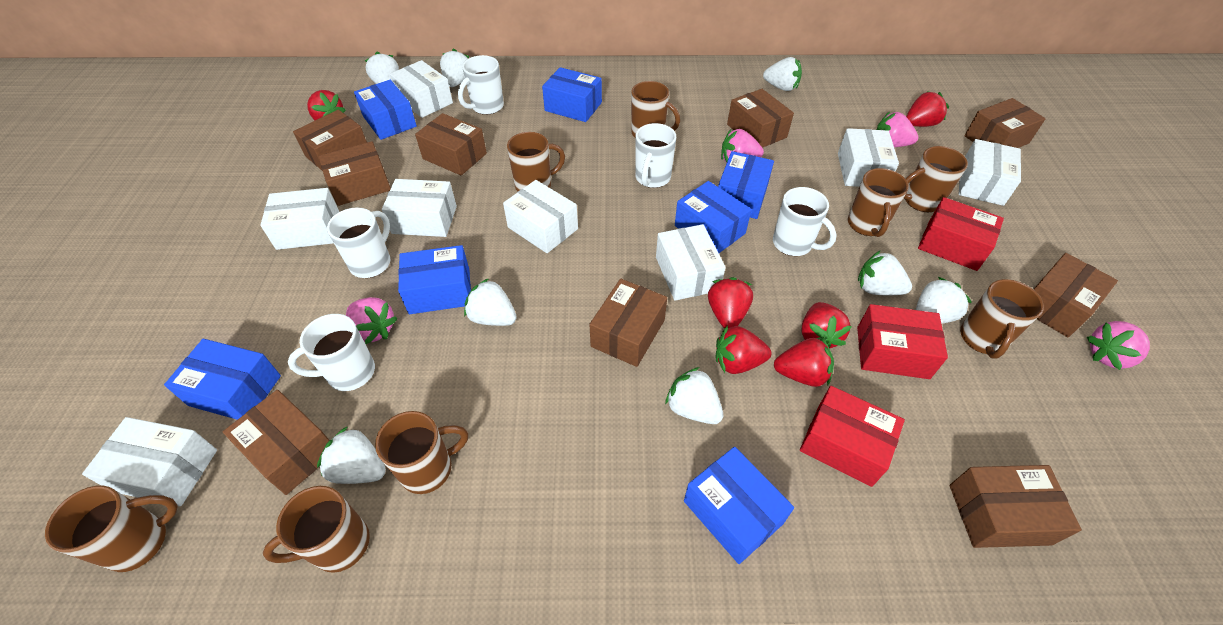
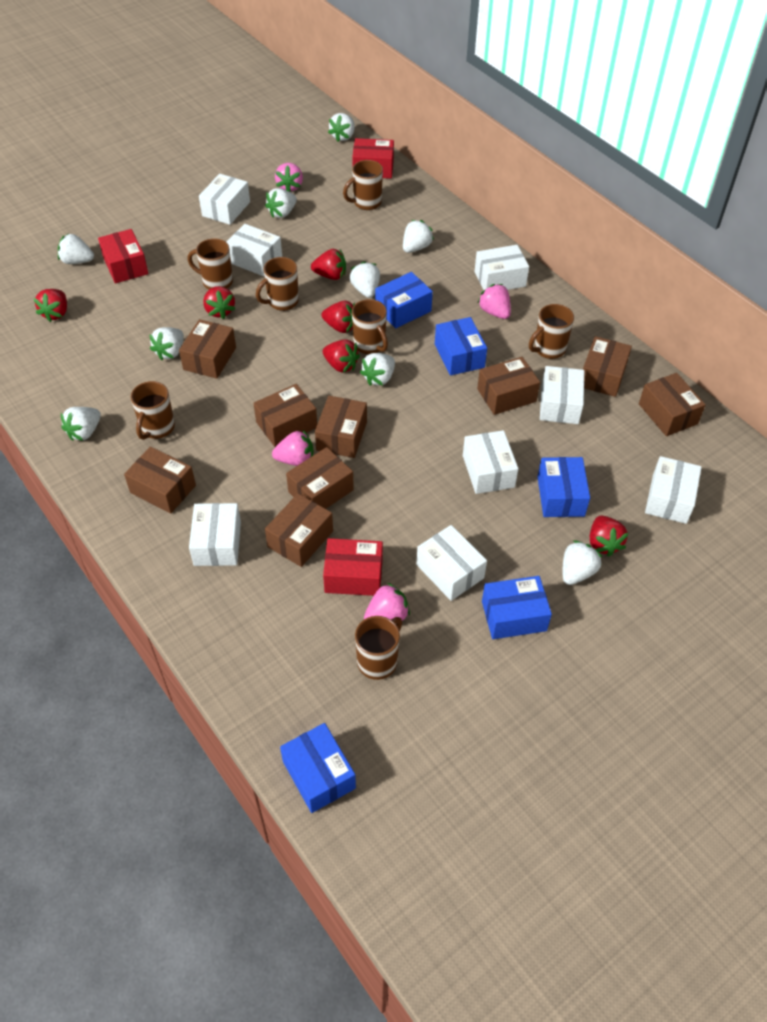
blue box: 7 -> 5
brown mug: 8 -> 7
white mug: 5 -> 0
white strawberry: 8 -> 9

